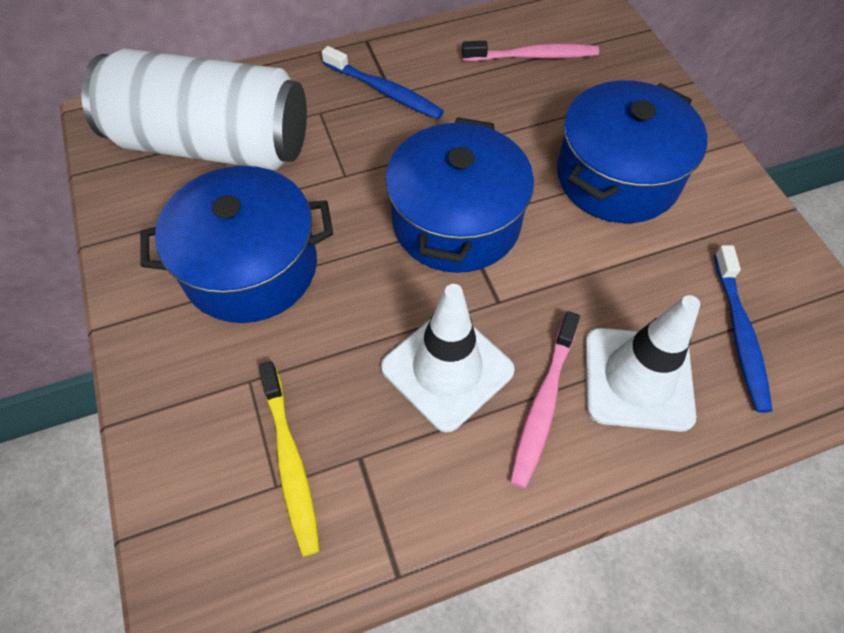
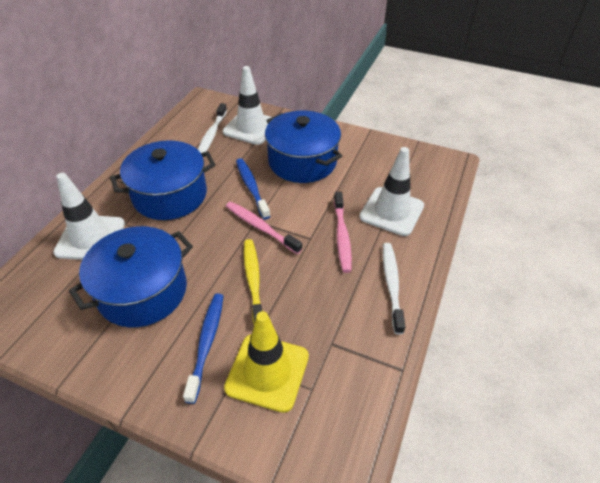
white can: 1 -> 0
white toothbrush: 0 -> 2
white traffic cone: 2 -> 3
yellow traffic cone: 0 -> 1

